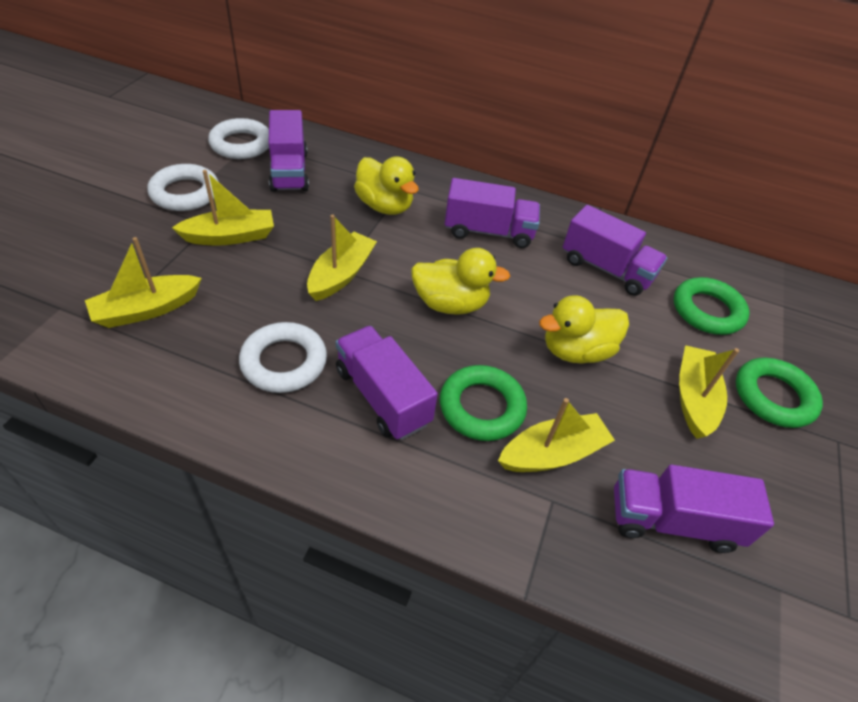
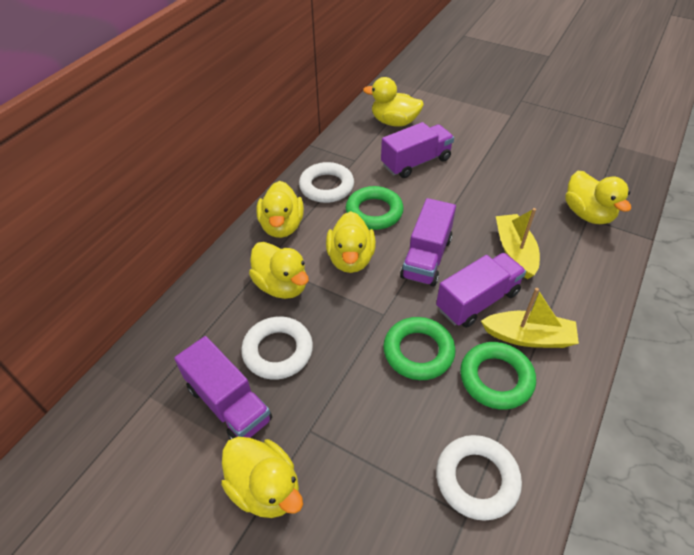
purple truck: 5 -> 4
yellow boat: 5 -> 2
yellow duck: 3 -> 6

